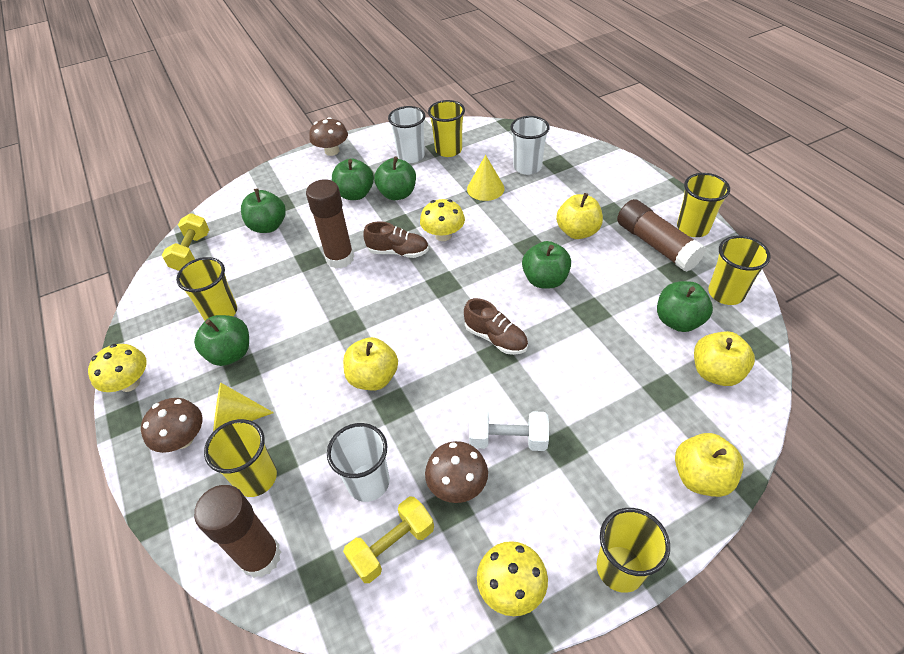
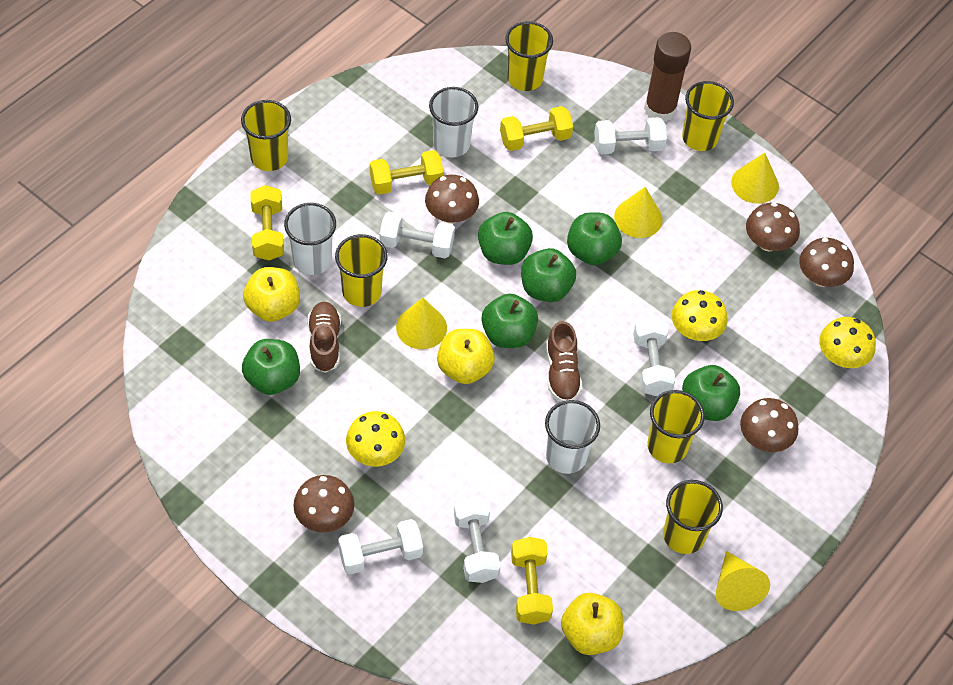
brown glue stick: 3 -> 1
brown mushroom: 3 -> 5
white dumbbell: 1 -> 5
yellow apple: 4 -> 3
yellow cone: 2 -> 4
yellow dumbbell: 2 -> 4

